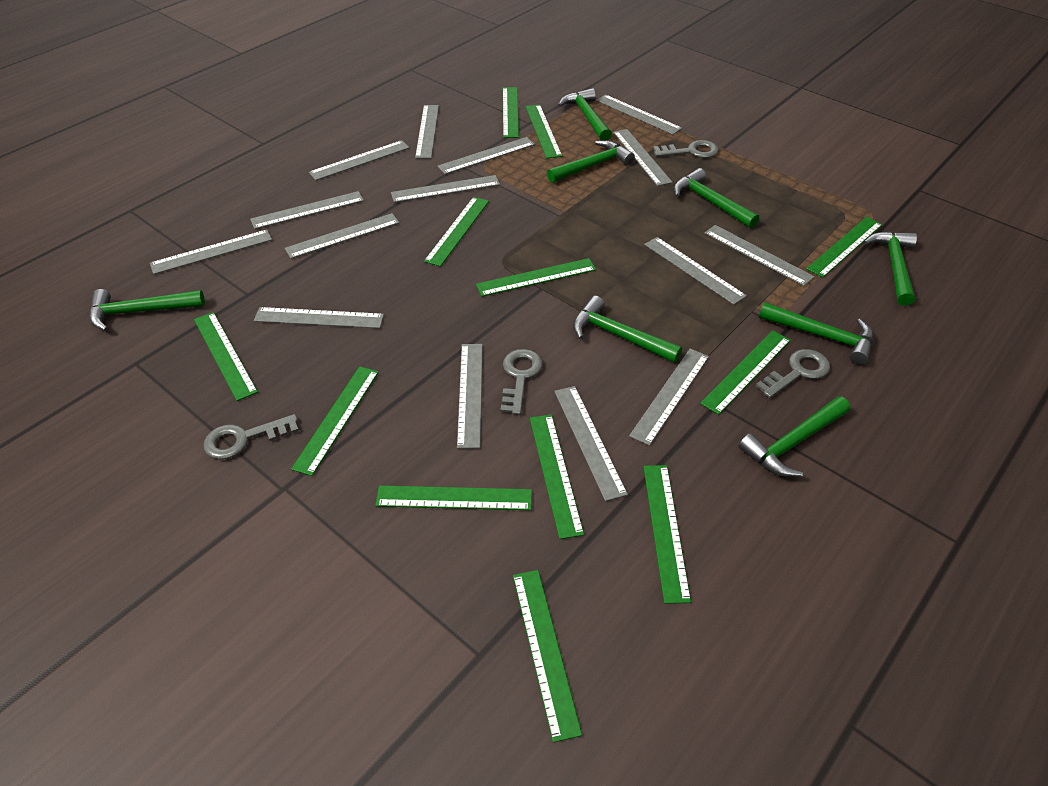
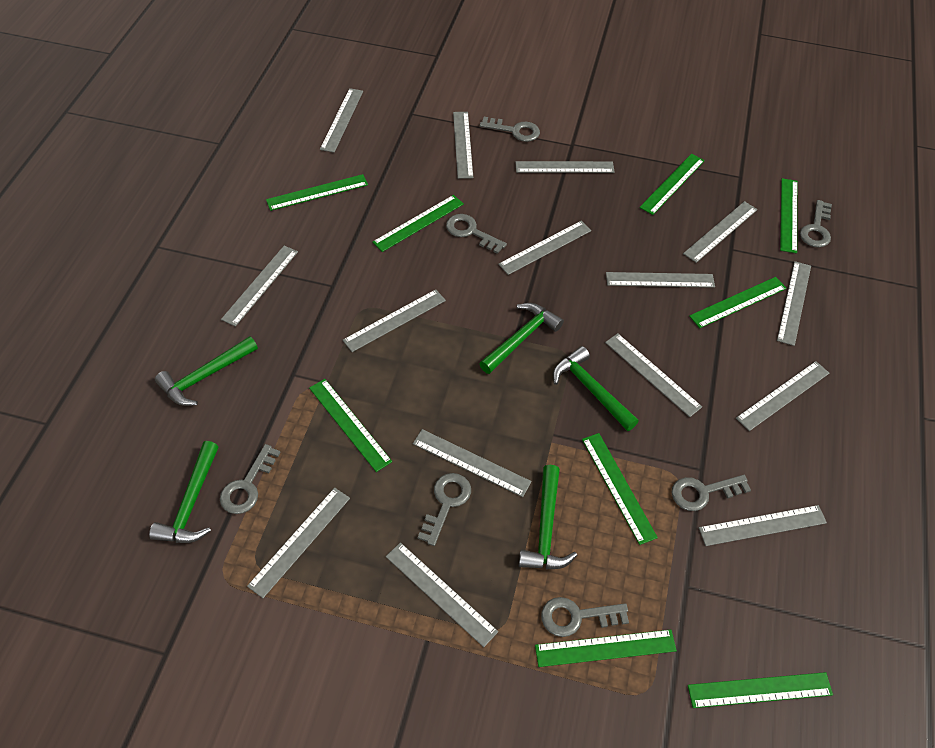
green hammer: 8 -> 5
green ruler: 12 -> 9
grey key: 4 -> 7

